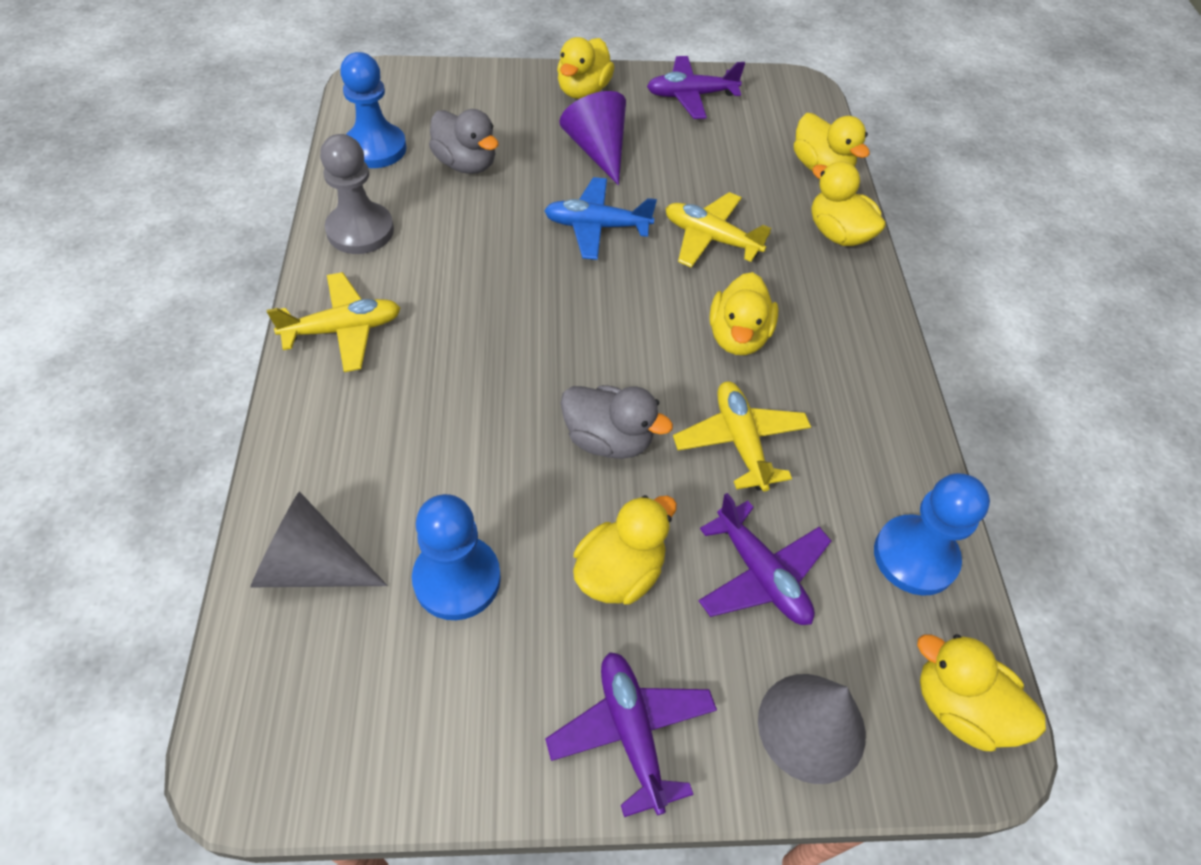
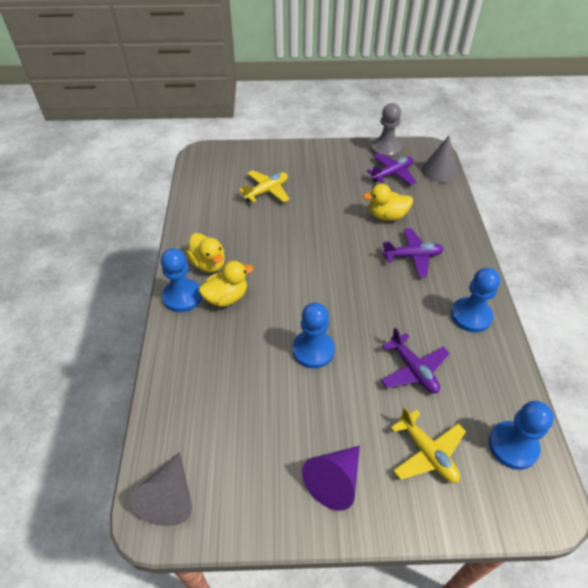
blue pawn: 3 -> 4
blue plane: 1 -> 0
grey duck: 2 -> 0
yellow duck: 6 -> 3
yellow plane: 3 -> 2

